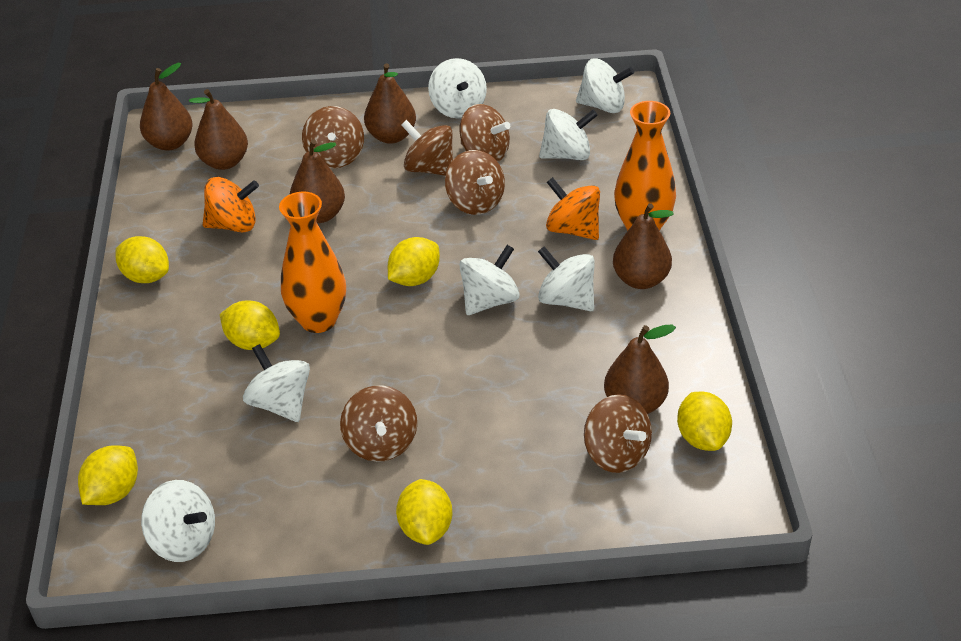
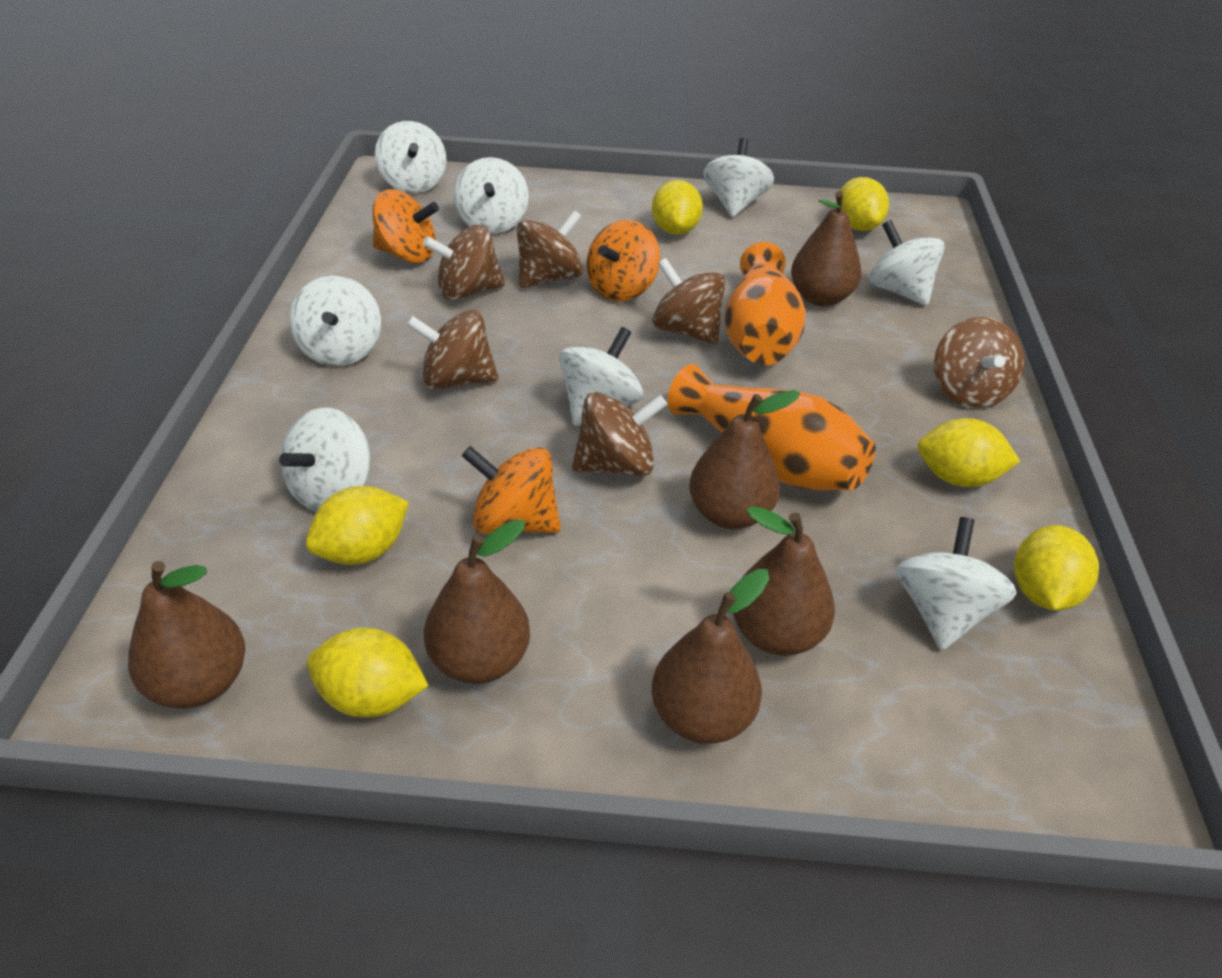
orange spinning top: 2 -> 3
white spinning top: 7 -> 8

